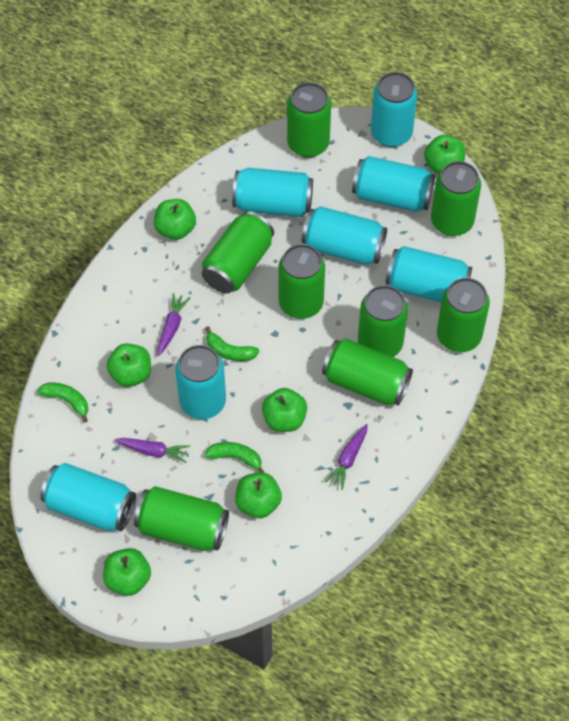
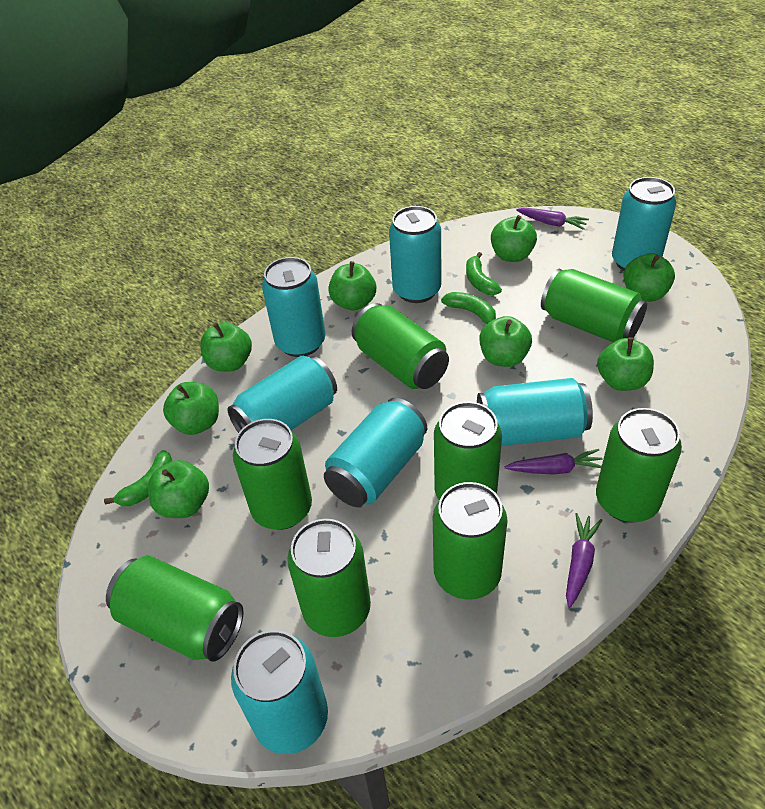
green apple: 6 -> 8

